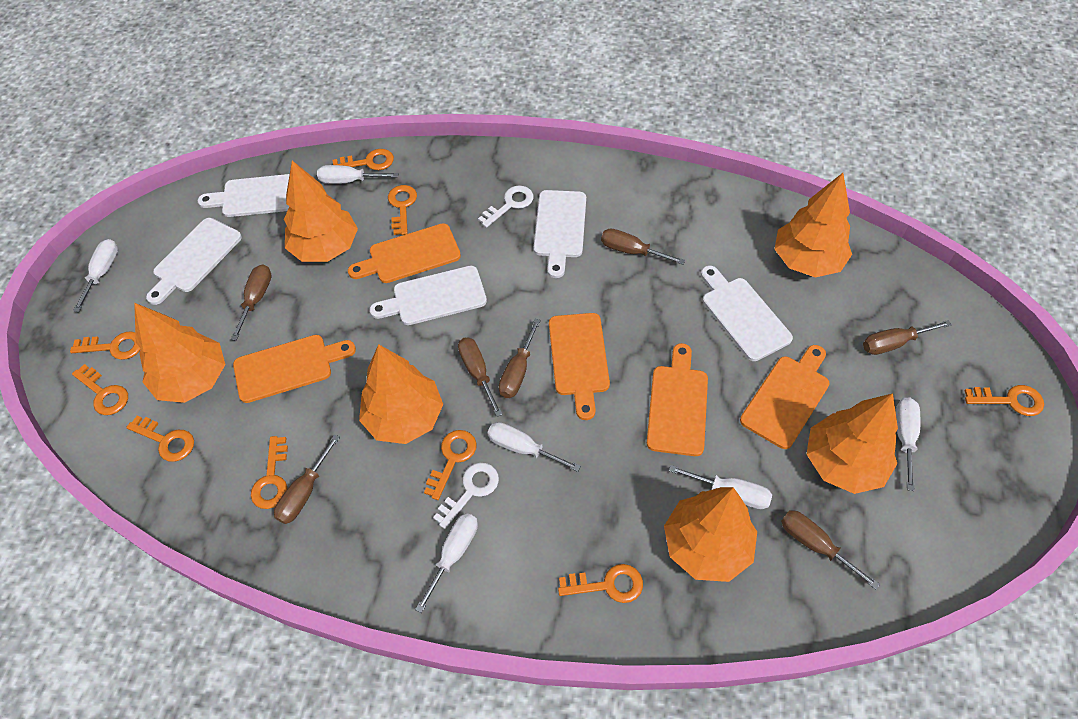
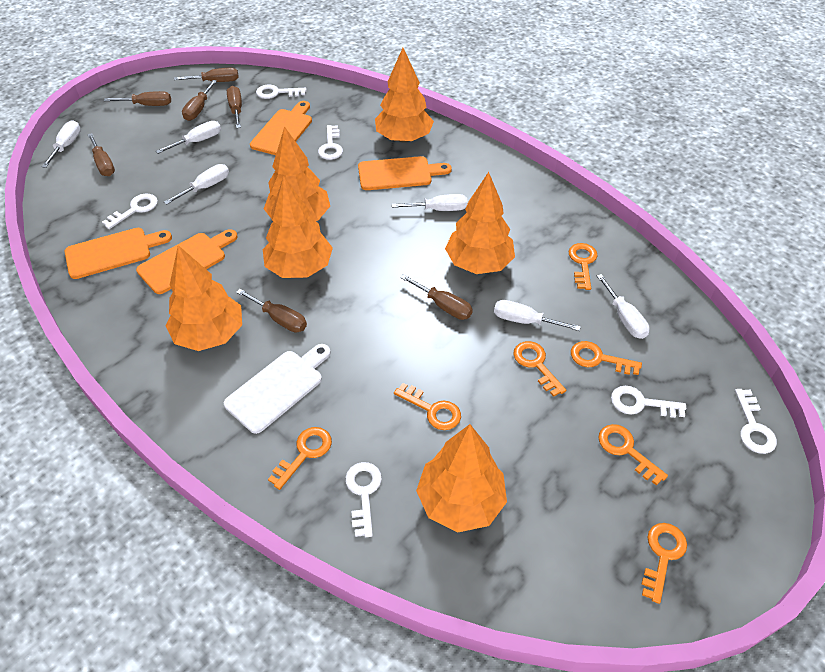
orange cutting board: 5 -> 4
orange key: 9 -> 7
white cutting board: 5 -> 1
white key: 2 -> 6

